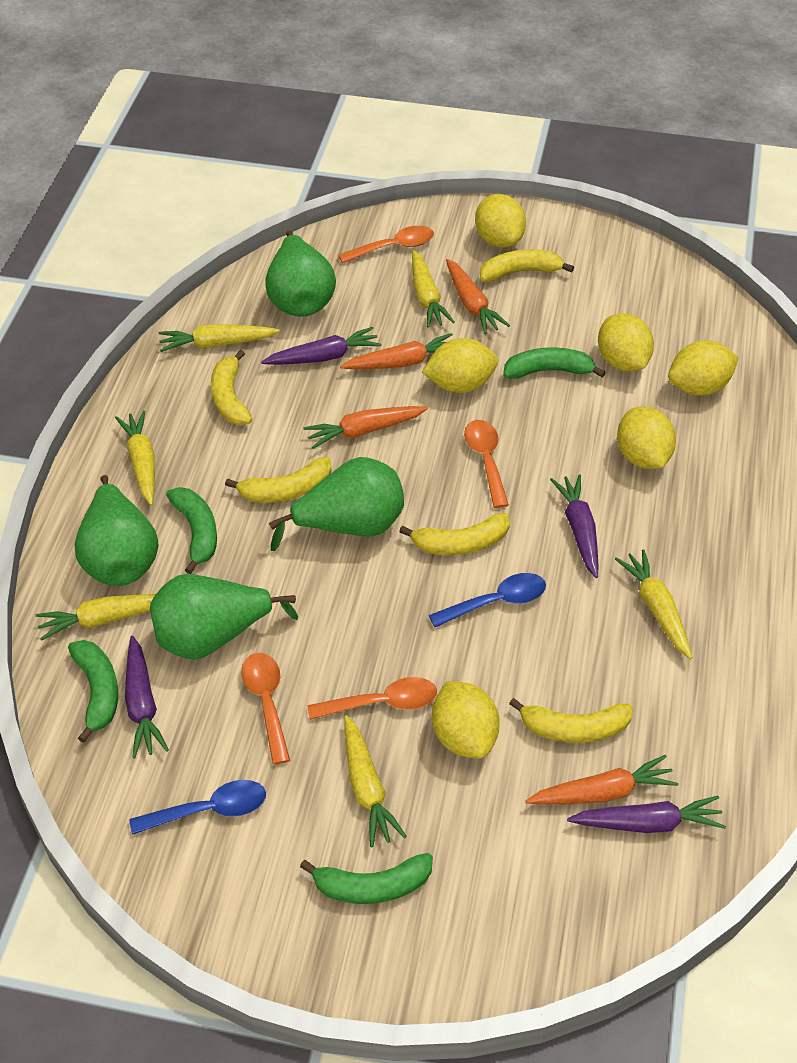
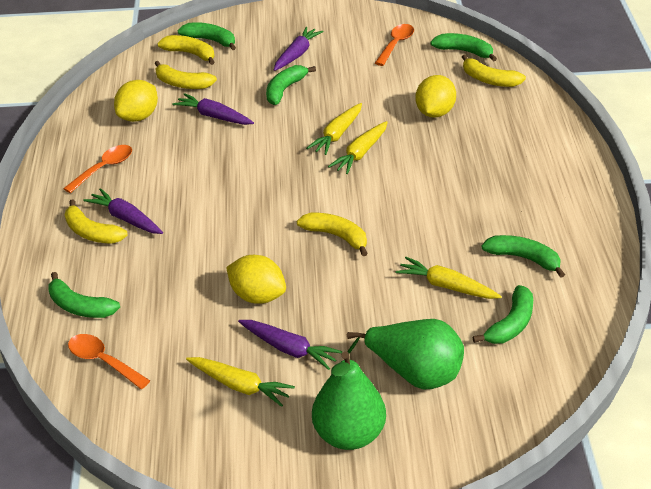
blue spoon: 2 -> 0
green banana: 4 -> 6
green pear: 4 -> 2
orange carrot: 4 -> 0
orange spoon: 4 -> 3
yellow carrot: 6 -> 4
yellow lemon: 6 -> 3

